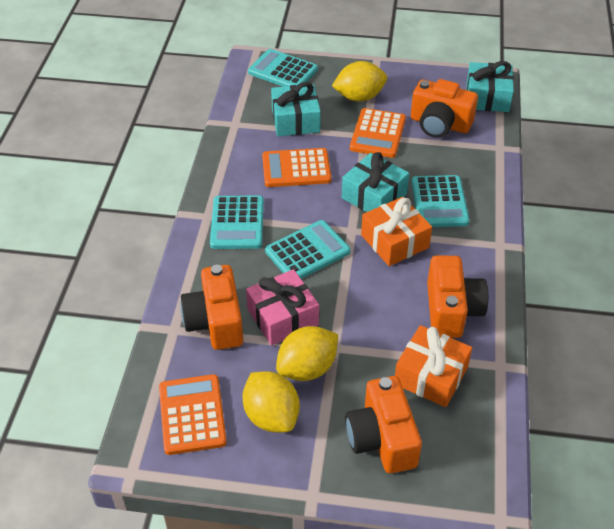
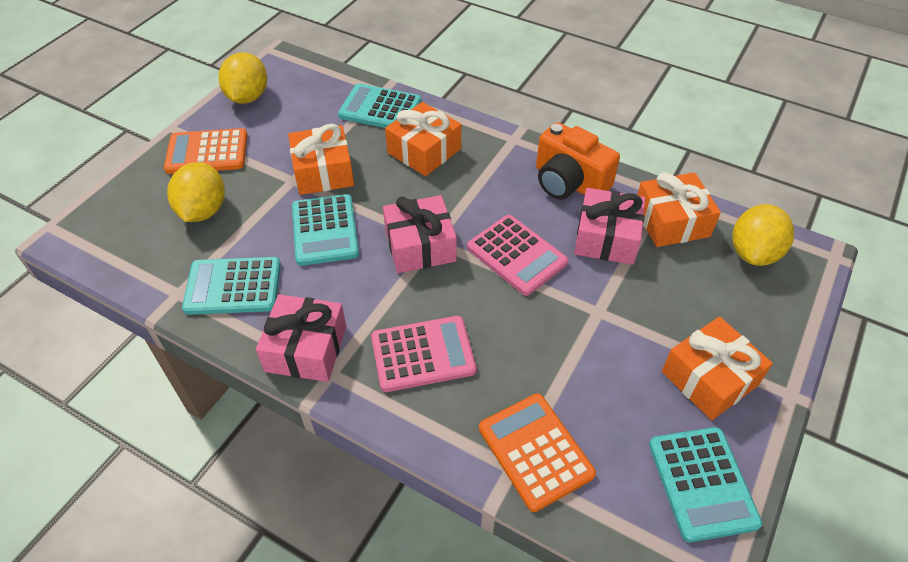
orange calculator: 3 -> 2
orange camera: 4 -> 1
orange gift: 2 -> 4
pink calculator: 0 -> 2
pink gift: 1 -> 3
turquoise gift: 3 -> 0

